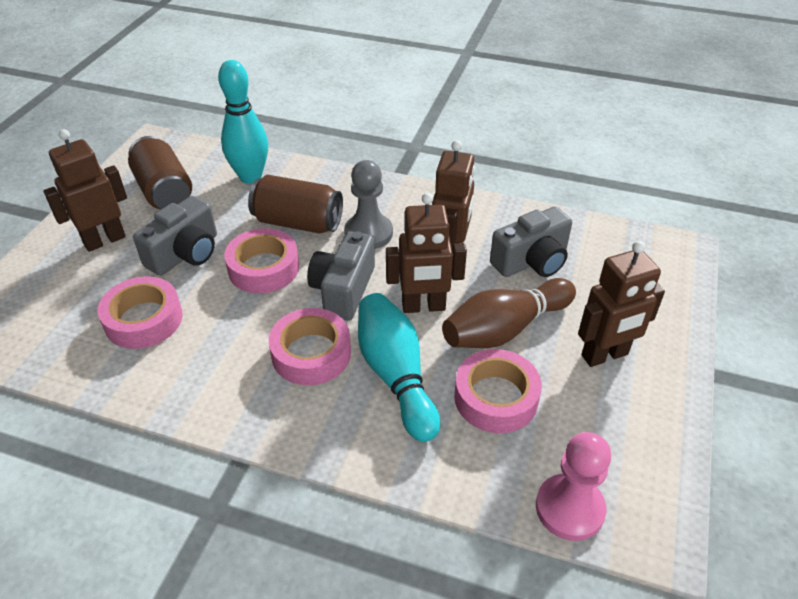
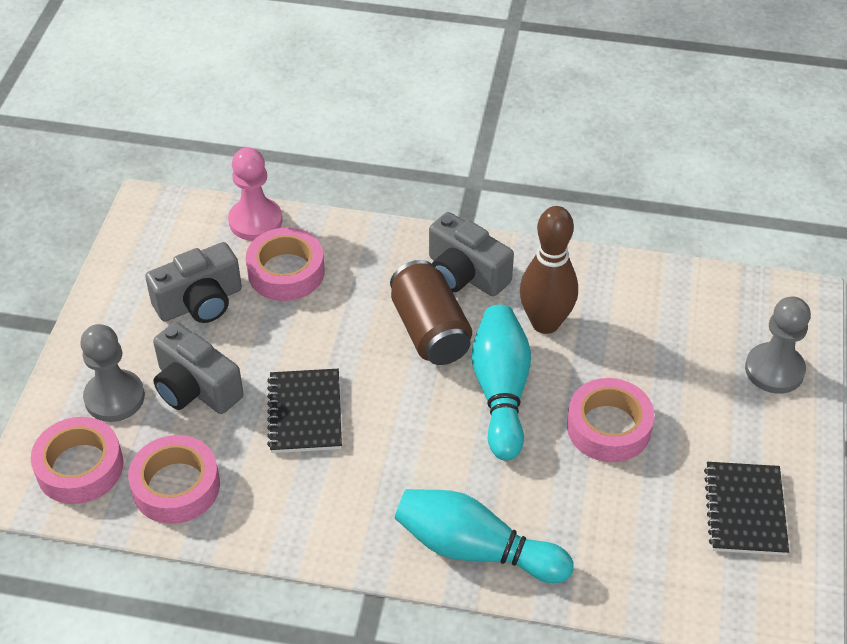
black notebook: 0 -> 2
brown can: 2 -> 1
brown robot: 4 -> 0
grey pawn: 1 -> 2

